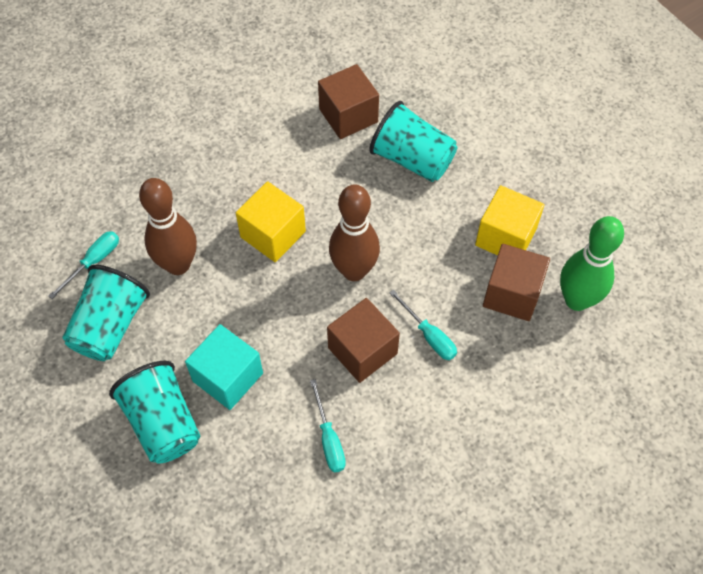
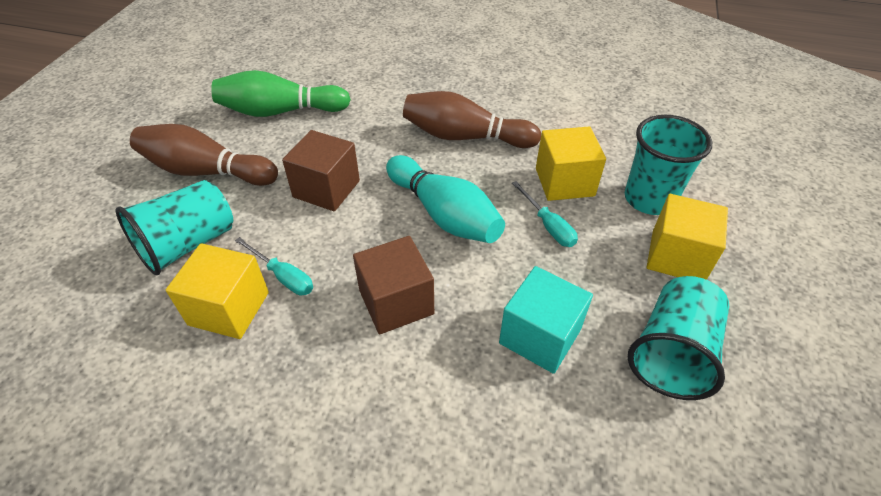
brown cube: 3 -> 2
turquoise bowling pin: 0 -> 1
turquoise screwdriver: 3 -> 2
yellow cube: 2 -> 3

